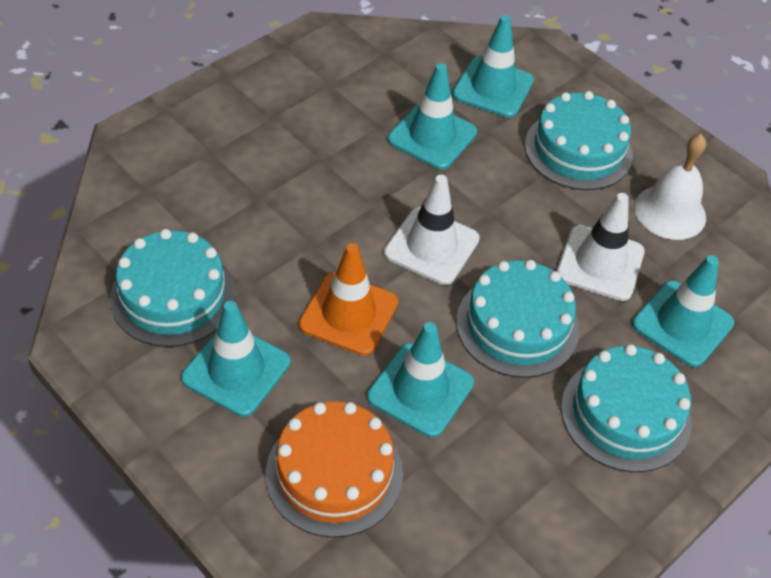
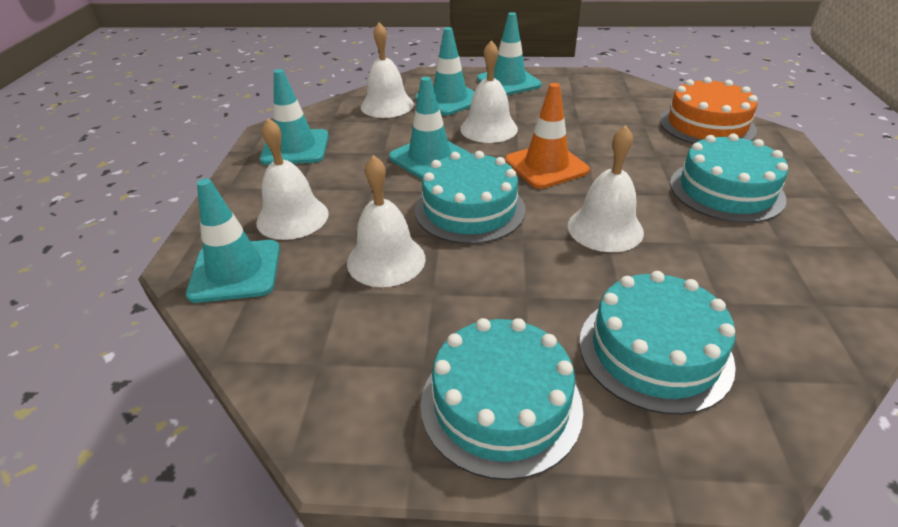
white bell: 1 -> 5
white traffic cone: 2 -> 0

